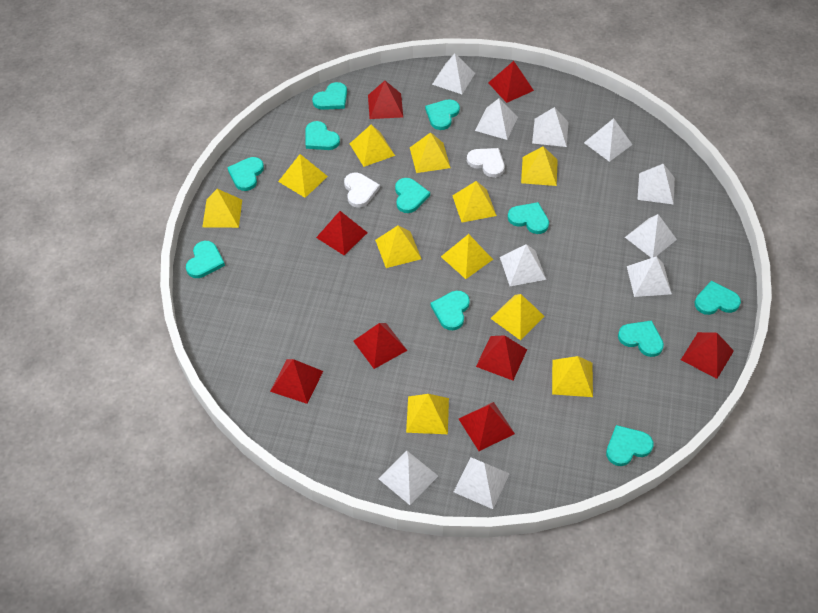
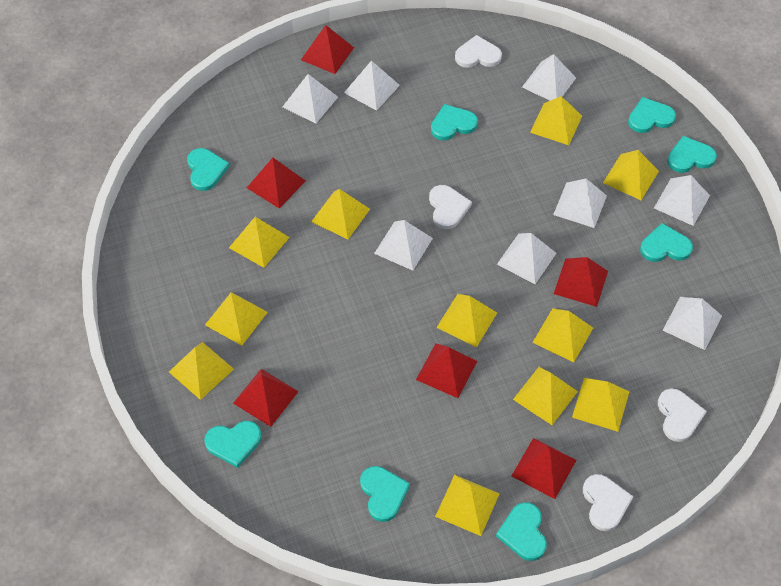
red pyramid: 8 -> 6
turquoise heart: 11 -> 8
white heart: 2 -> 4
white pyramid: 10 -> 8

